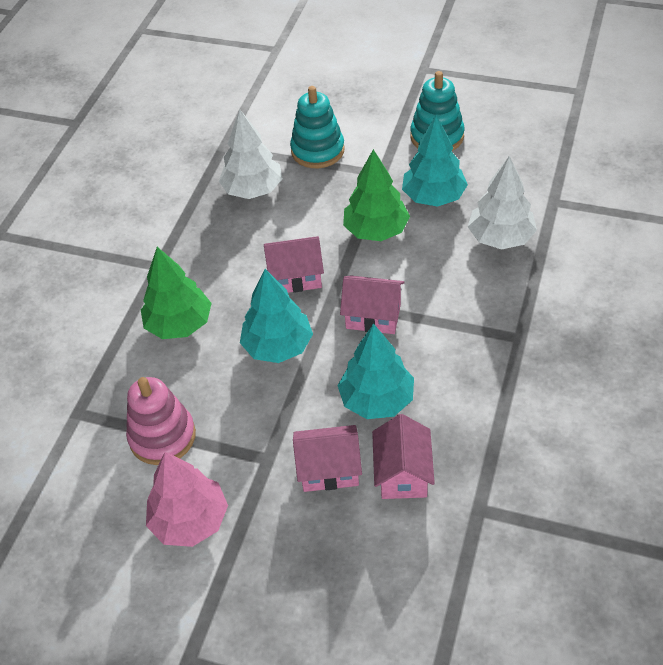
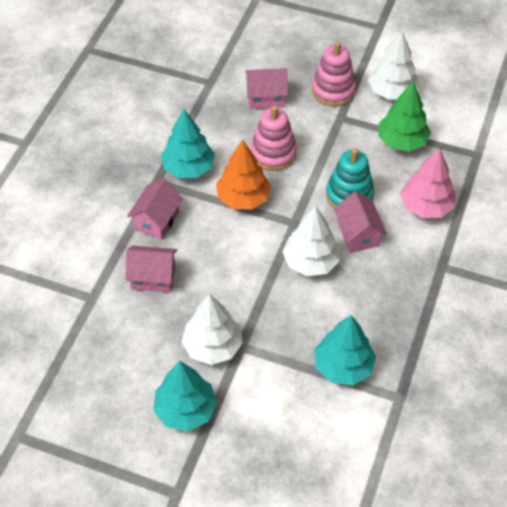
green tree: 2 -> 1
orange tree: 0 -> 1
pink stacking toy: 1 -> 2
turquoise stacking toy: 2 -> 1
white tree: 2 -> 3

